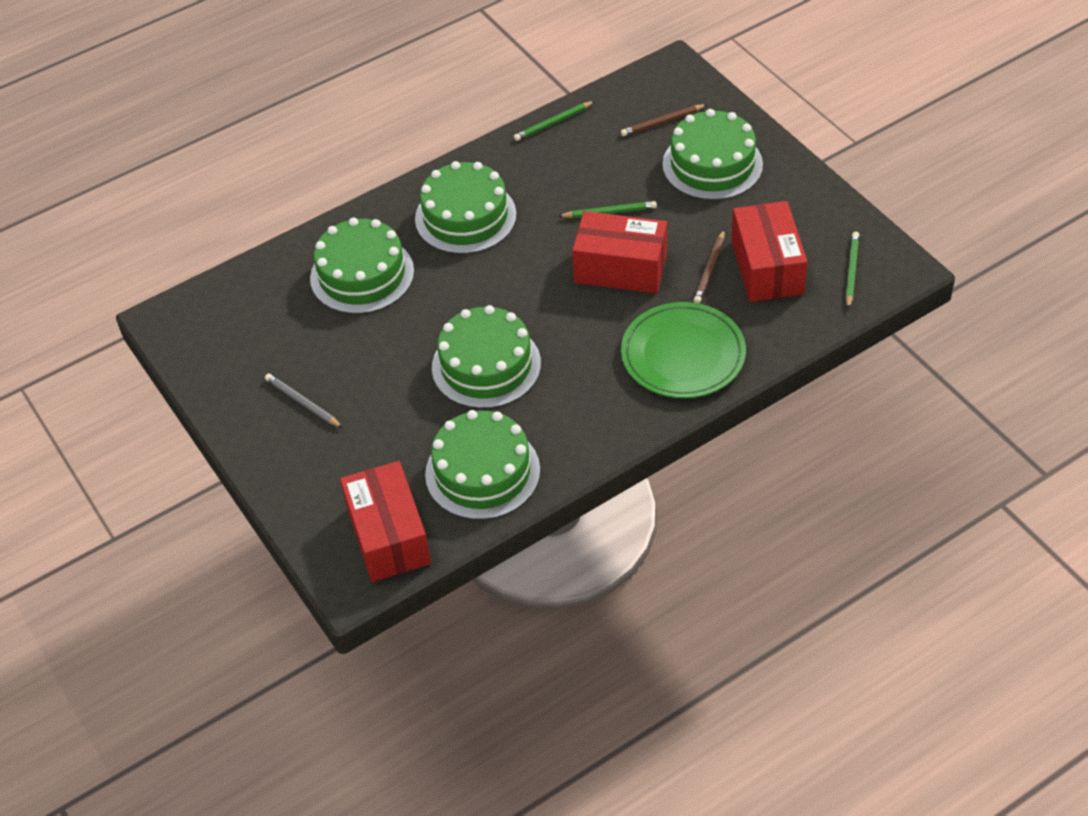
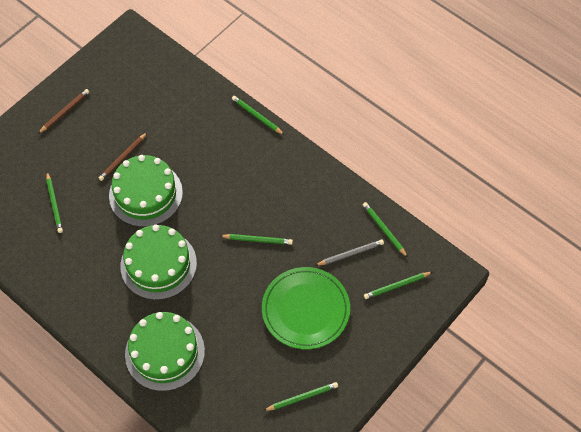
green cake: 5 -> 3
green pencil: 3 -> 6
red box: 3 -> 0

